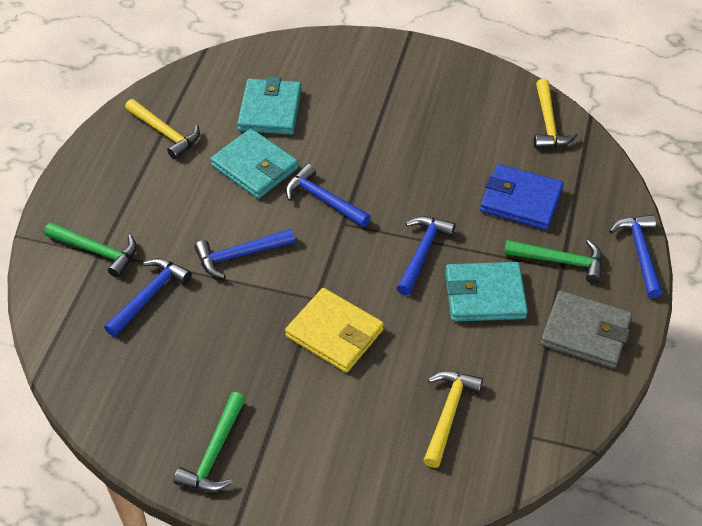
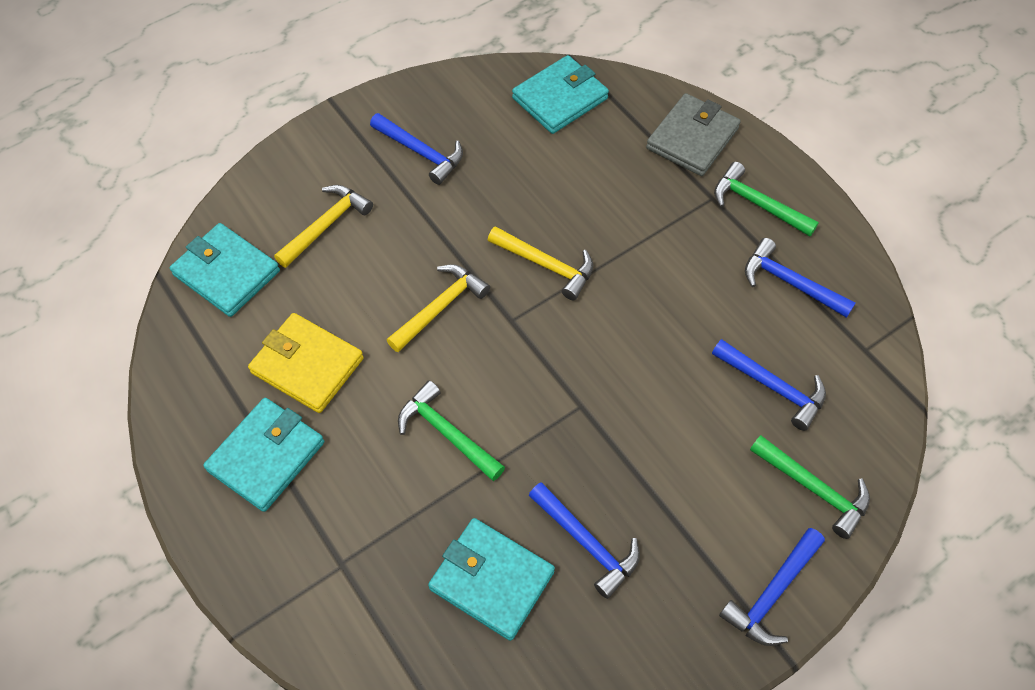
blue wallet: 1 -> 0
turquoise wallet: 3 -> 4

